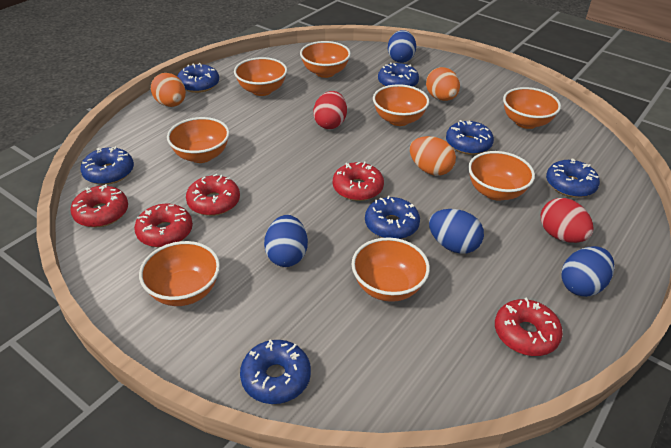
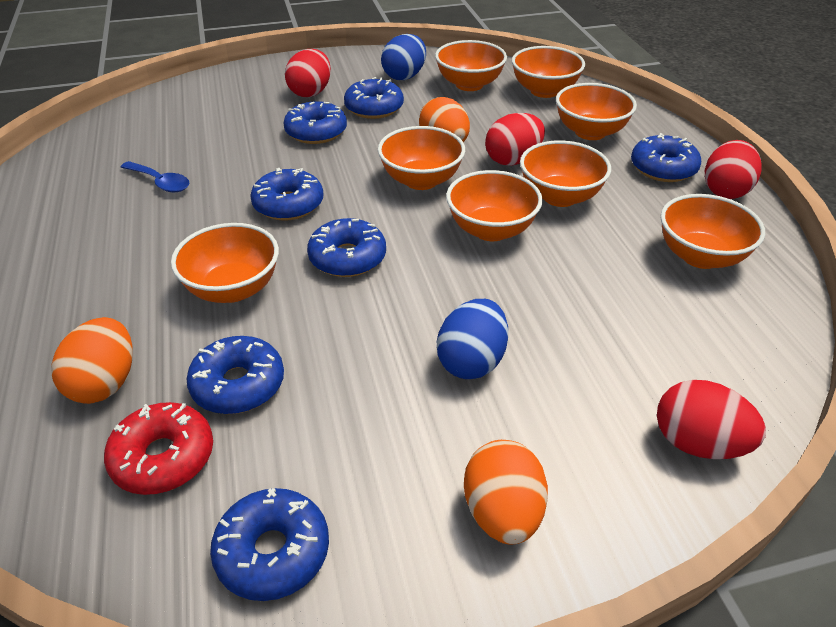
blue egg: 4 -> 2
blue spoon: 0 -> 1
red donut: 5 -> 1
red egg: 2 -> 4

